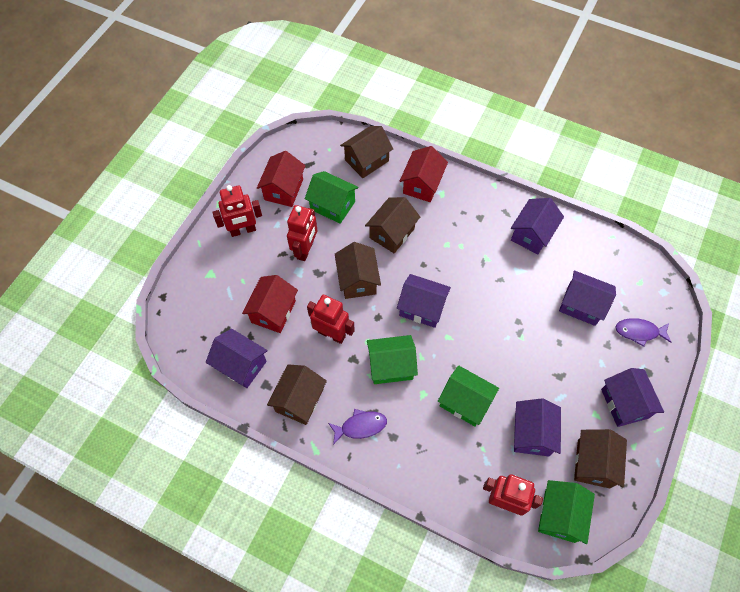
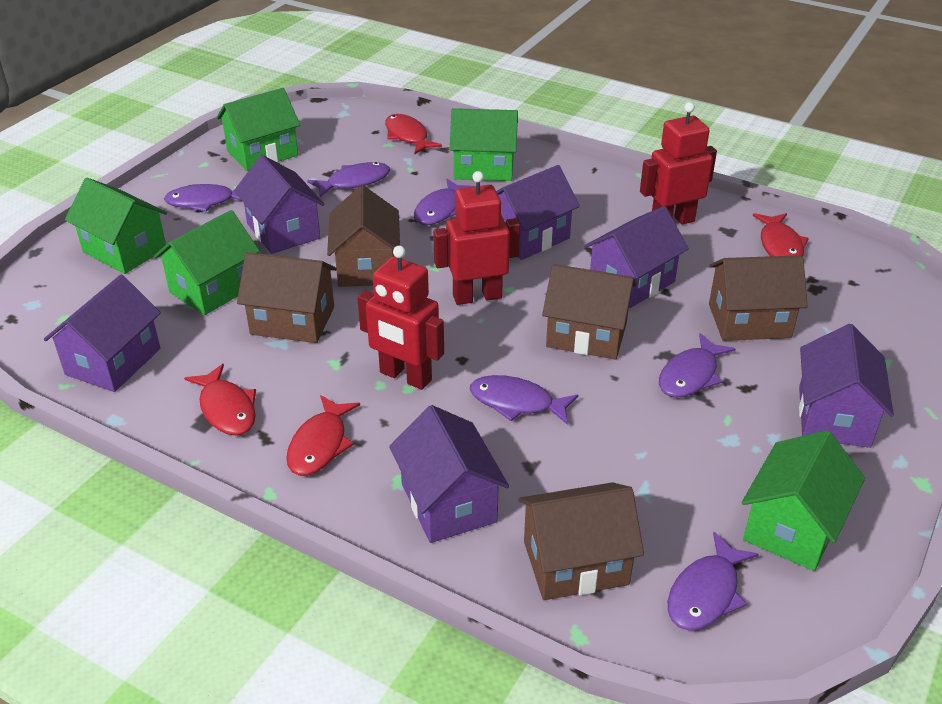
green house: 4 -> 5
purple fish: 2 -> 6
red fish: 0 -> 4
red house: 3 -> 0
red robot: 4 -> 3

